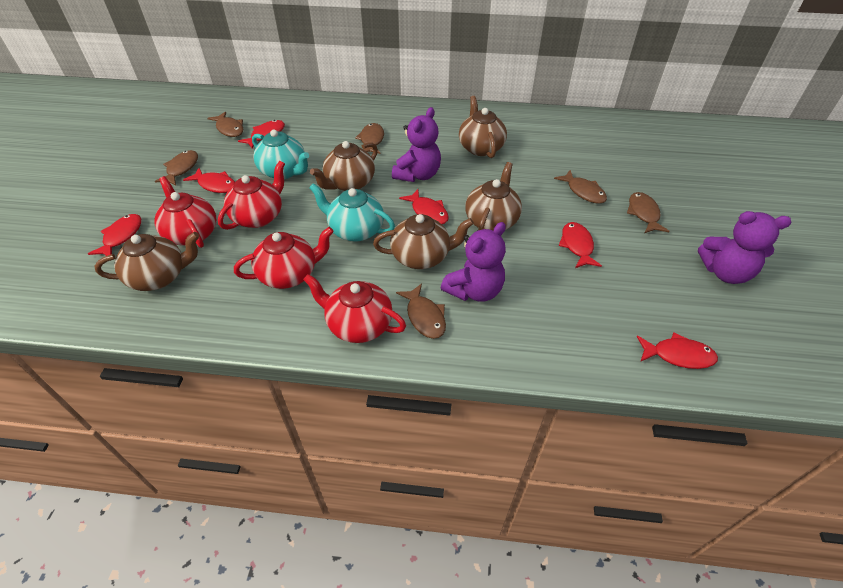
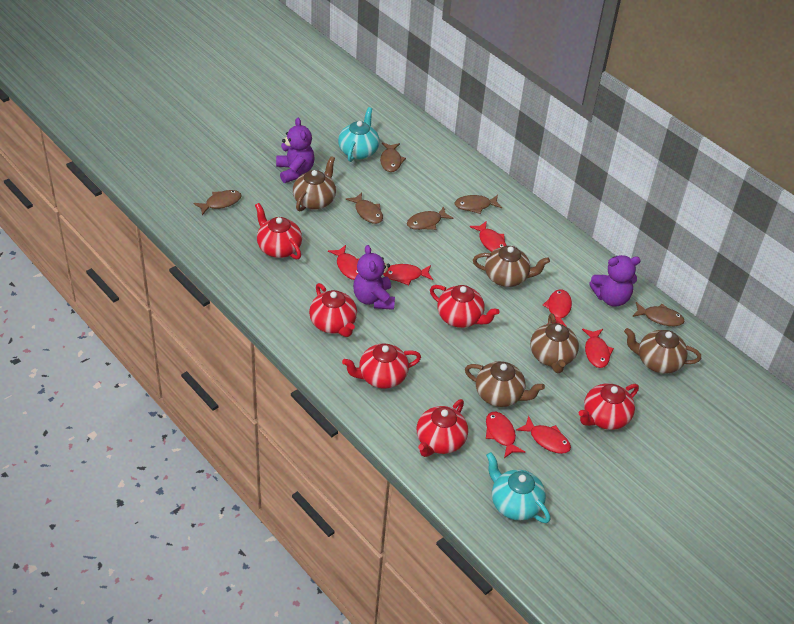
red fish: 6 -> 7
red teapot: 4 -> 6

